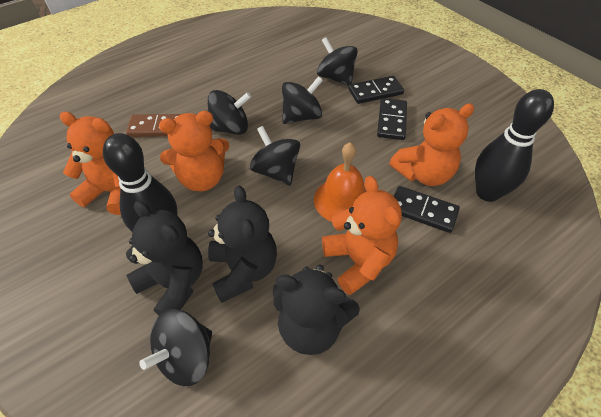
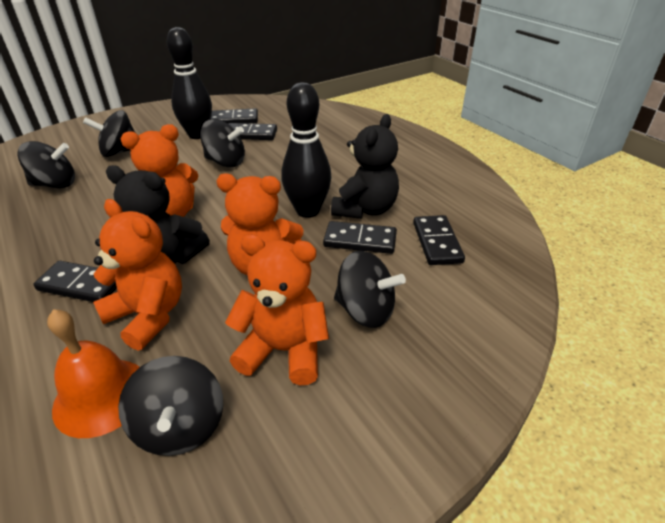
black domino: 3 -> 5
black teddy bear: 3 -> 2
brown domino: 1 -> 0

